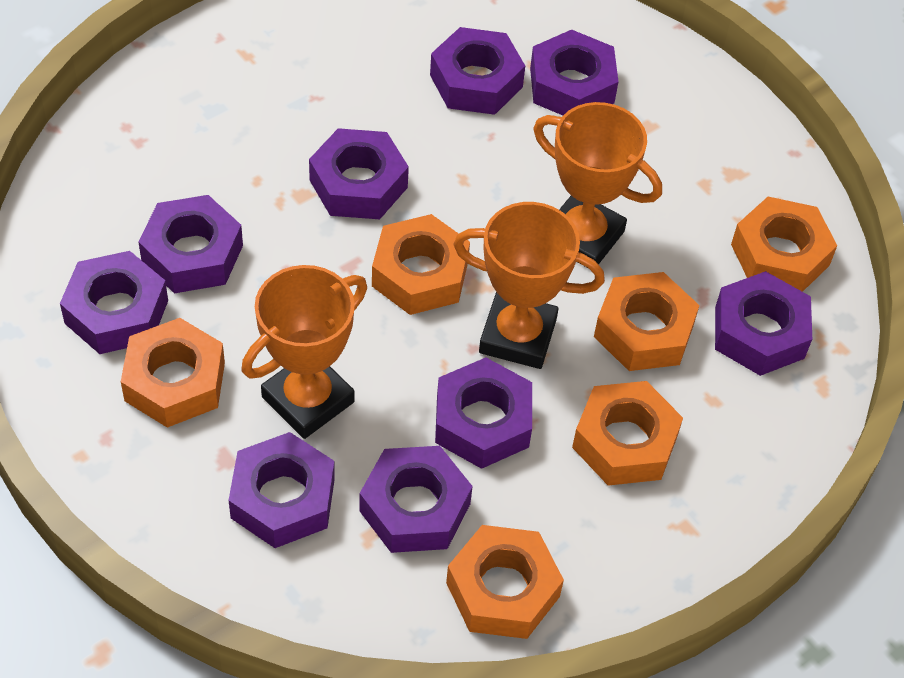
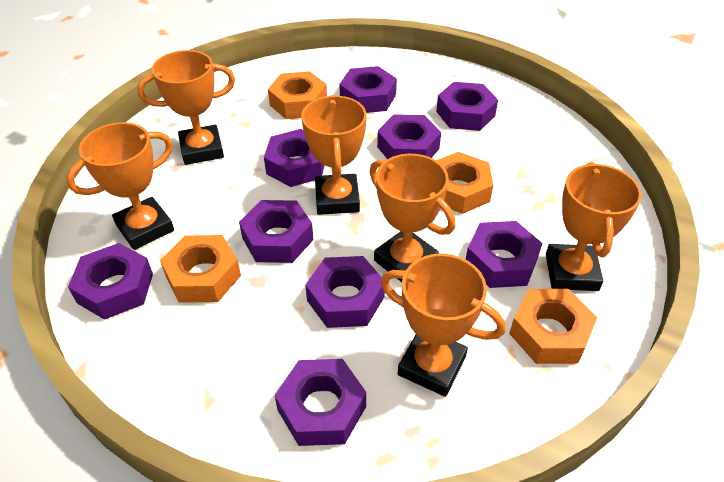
orange nut: 6 -> 4
orange trophy: 3 -> 6

